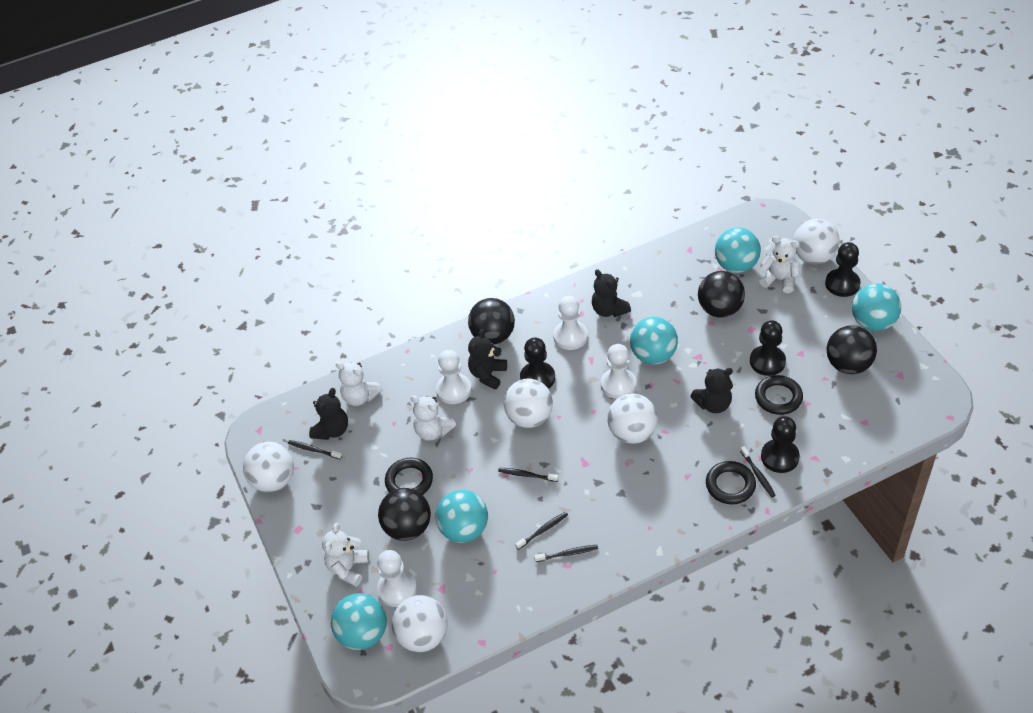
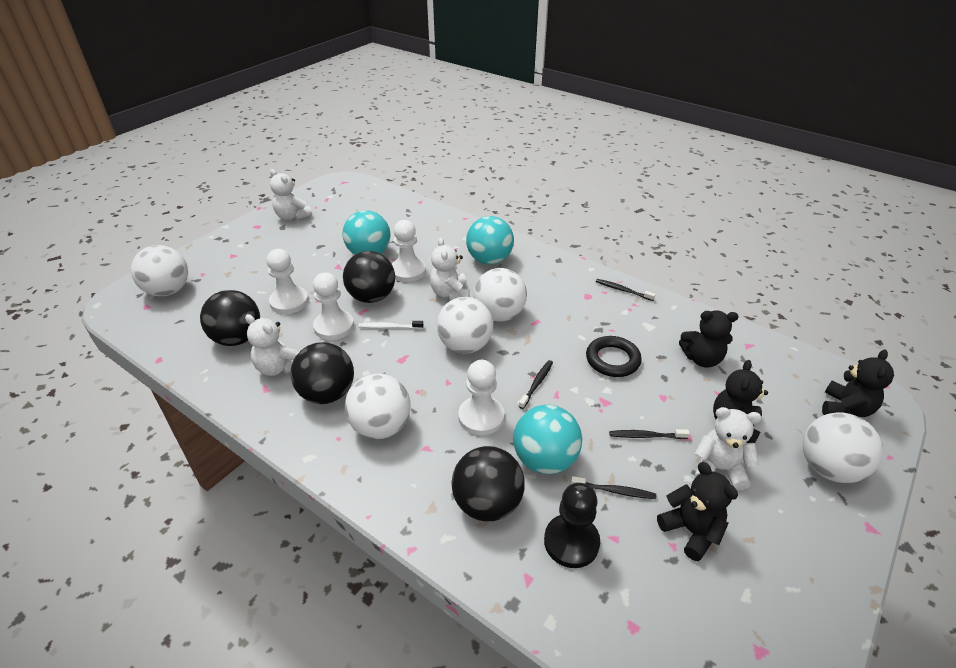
black pawn: 4 -> 1
black ring: 3 -> 1
black toothbrush: 5 -> 4
turquoise ball: 5 -> 3
white toothbrush: 0 -> 1

